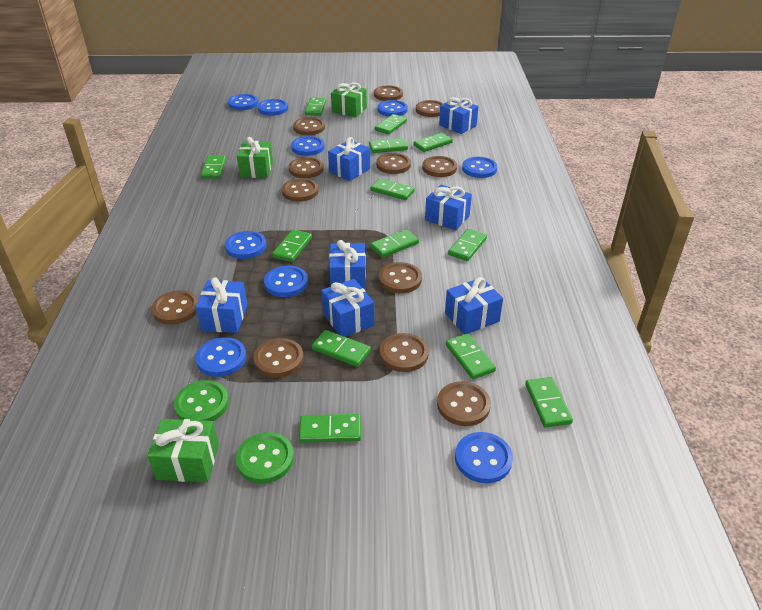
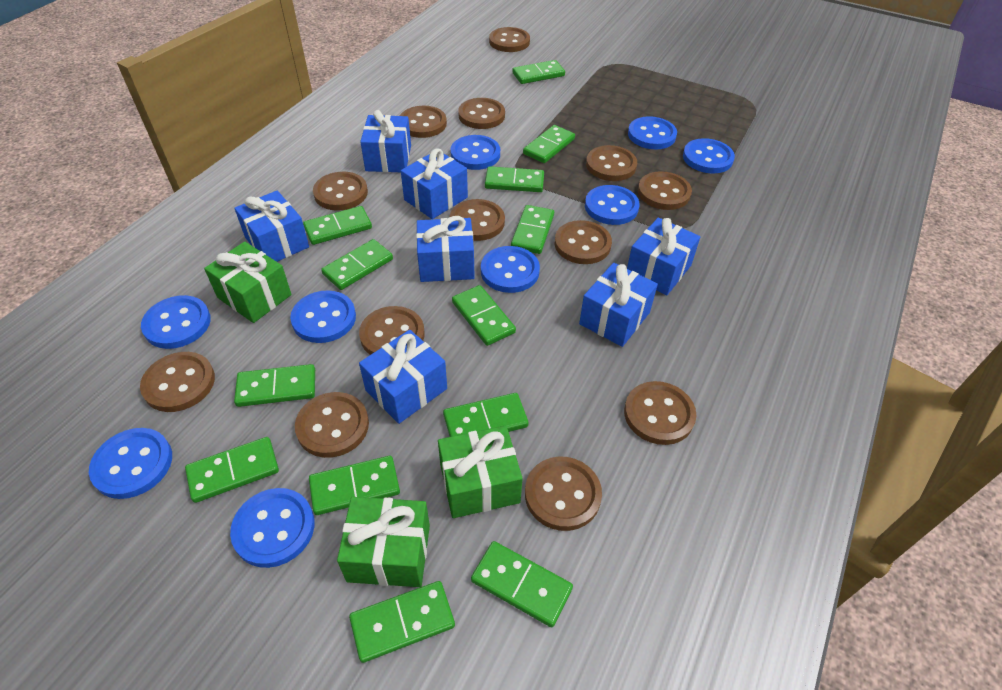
brown button: 12 -> 13
green button: 2 -> 0

